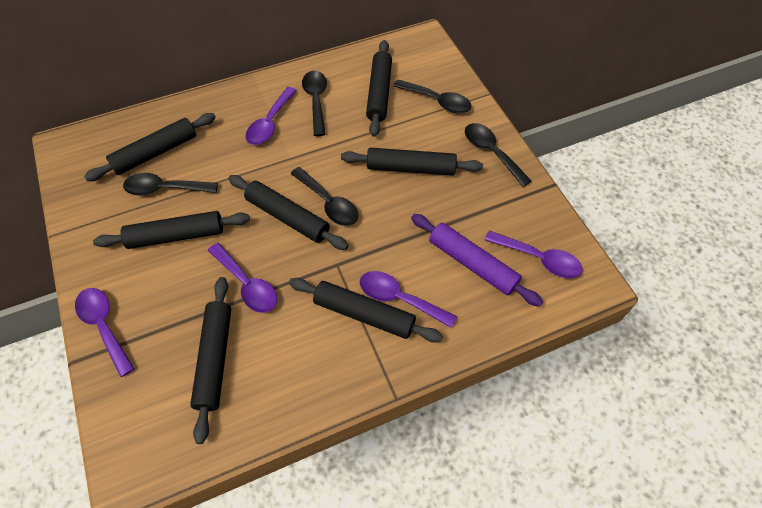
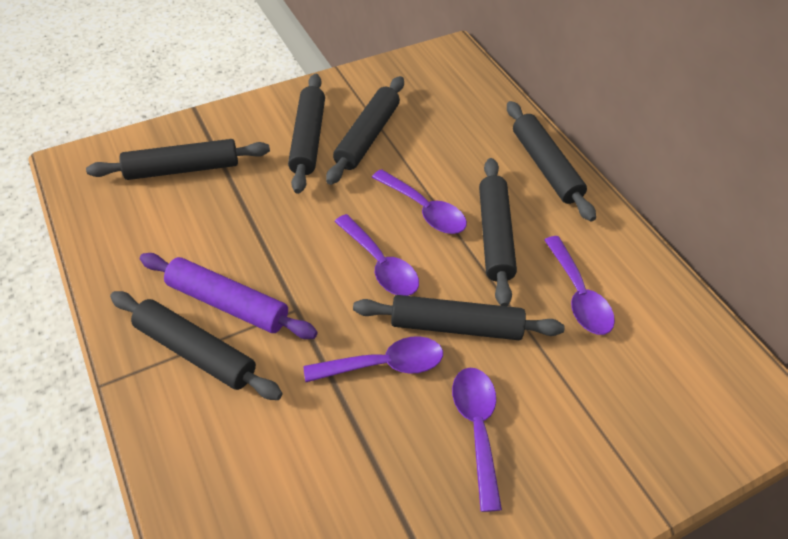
black spoon: 5 -> 0

